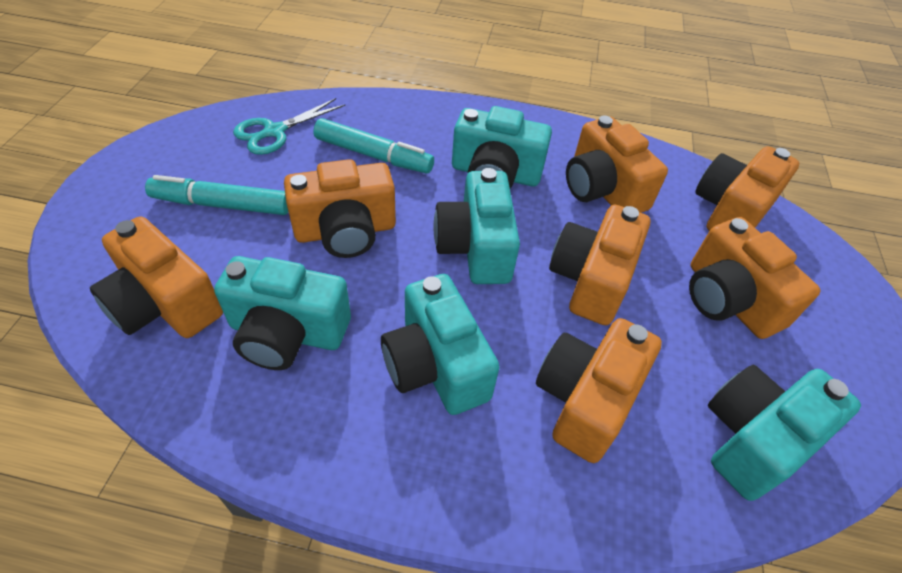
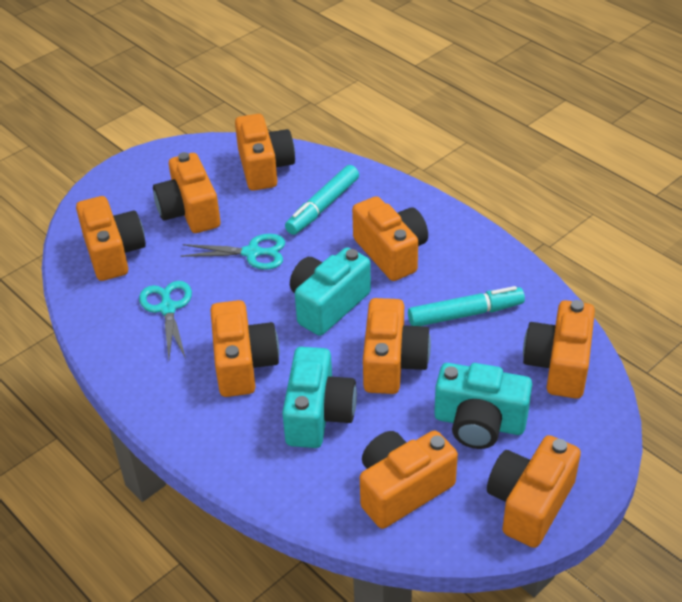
orange camera: 7 -> 9
turquoise camera: 5 -> 3
turquoise scissors: 1 -> 2

